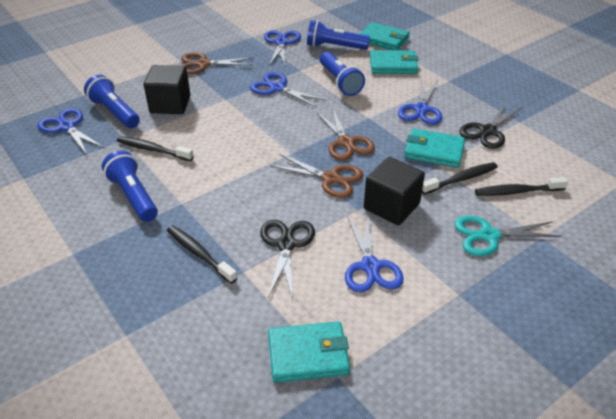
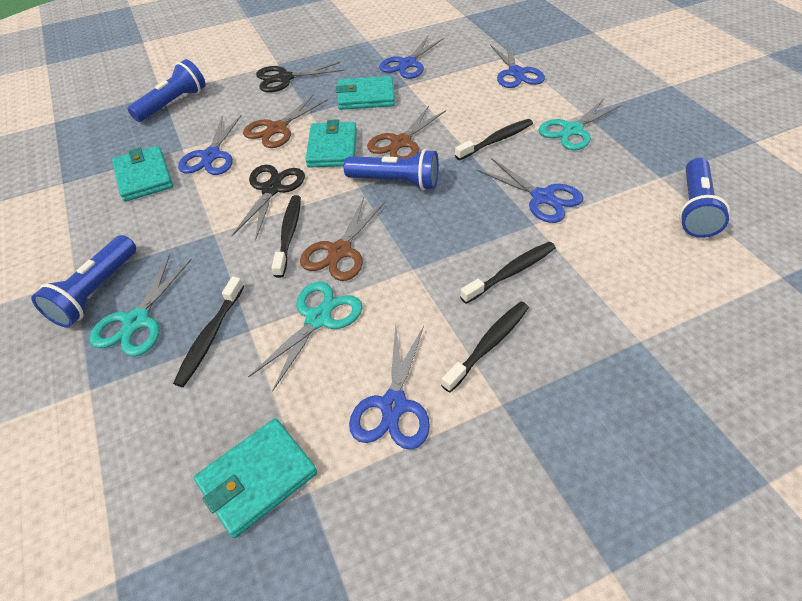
black cube: 2 -> 0
black toothbrush: 4 -> 5
turquoise scissors: 1 -> 3

